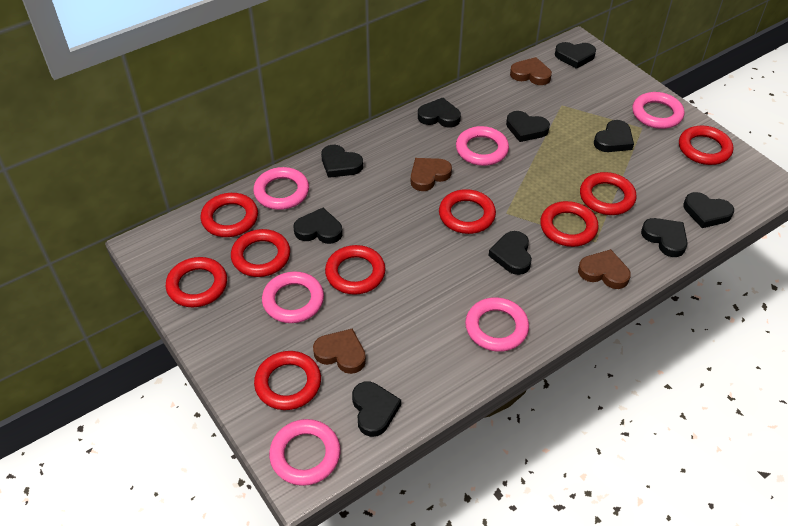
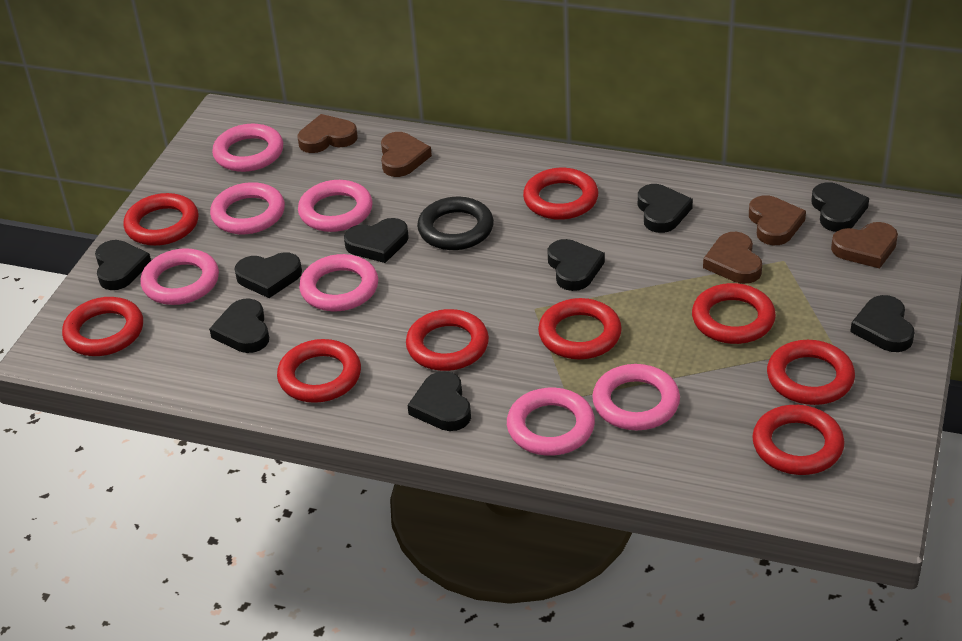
black heart: 10 -> 9
black ring: 0 -> 1
brown heart: 4 -> 5
pink ring: 6 -> 7

